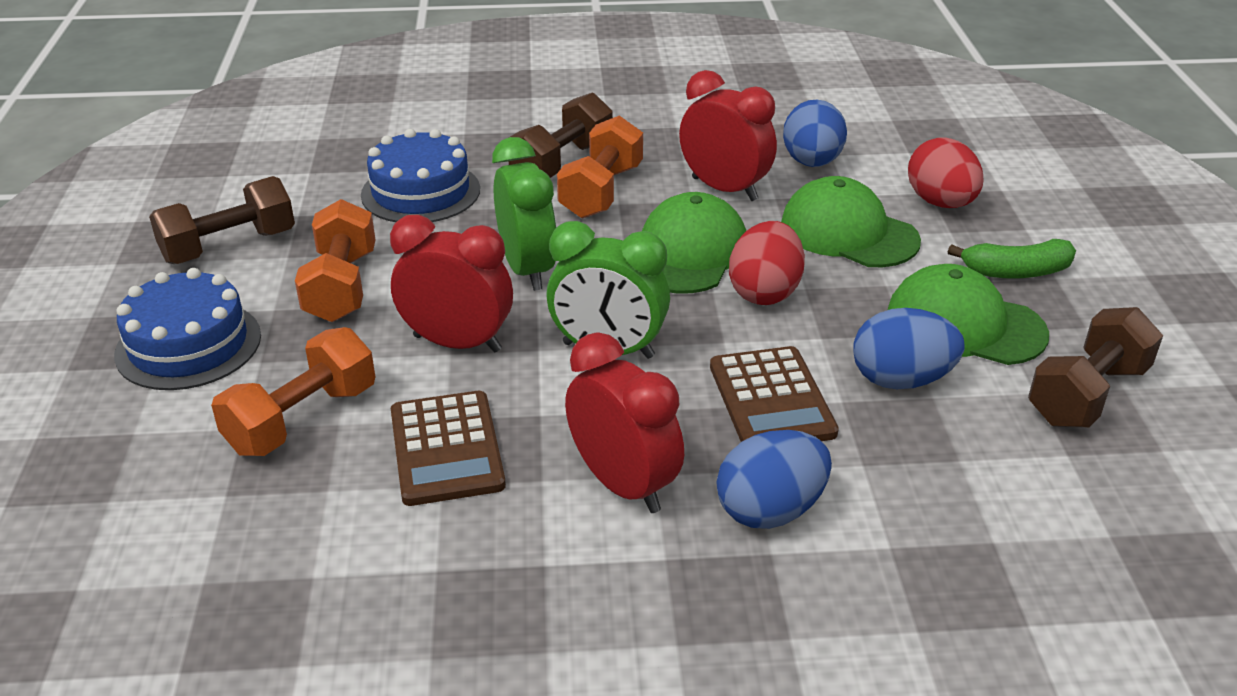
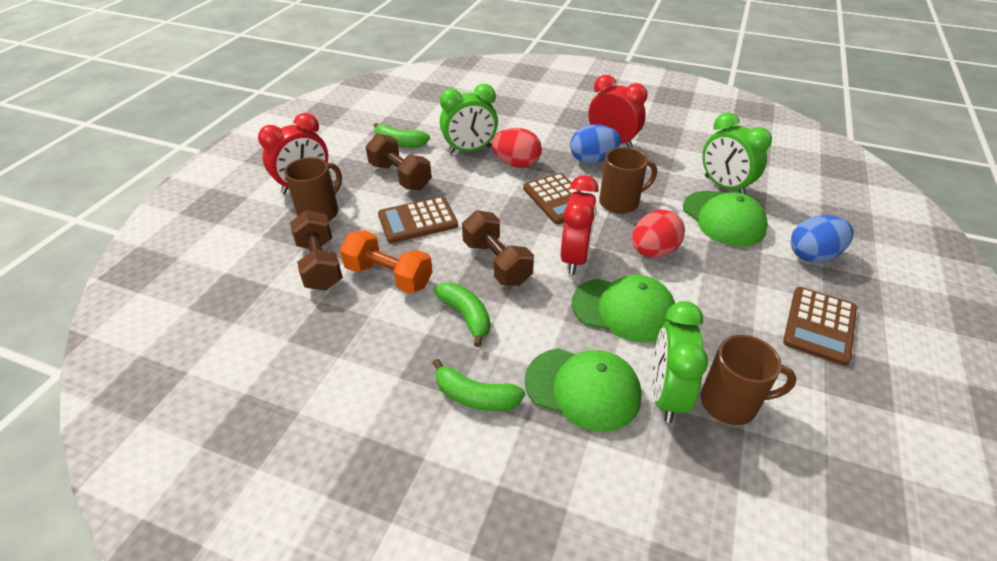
blue cake: 2 -> 0
blue egg: 3 -> 2
brown calculator: 2 -> 3
brown mug: 0 -> 3
green banana: 1 -> 3
green clock: 2 -> 3
orange dumbbell: 3 -> 1

